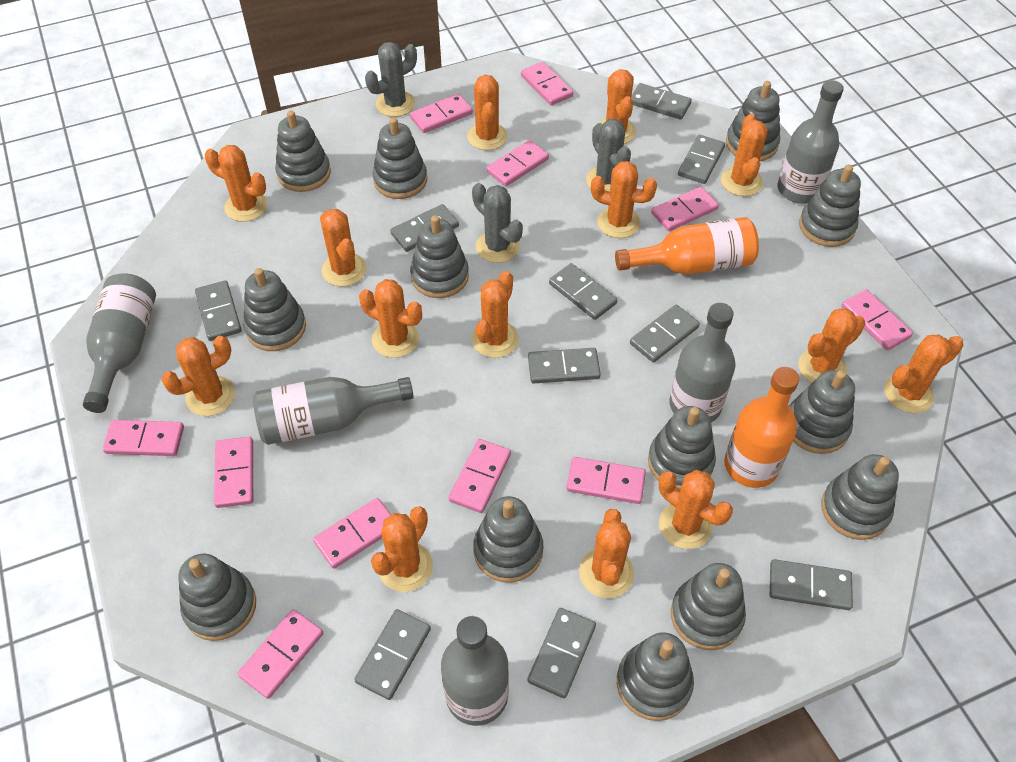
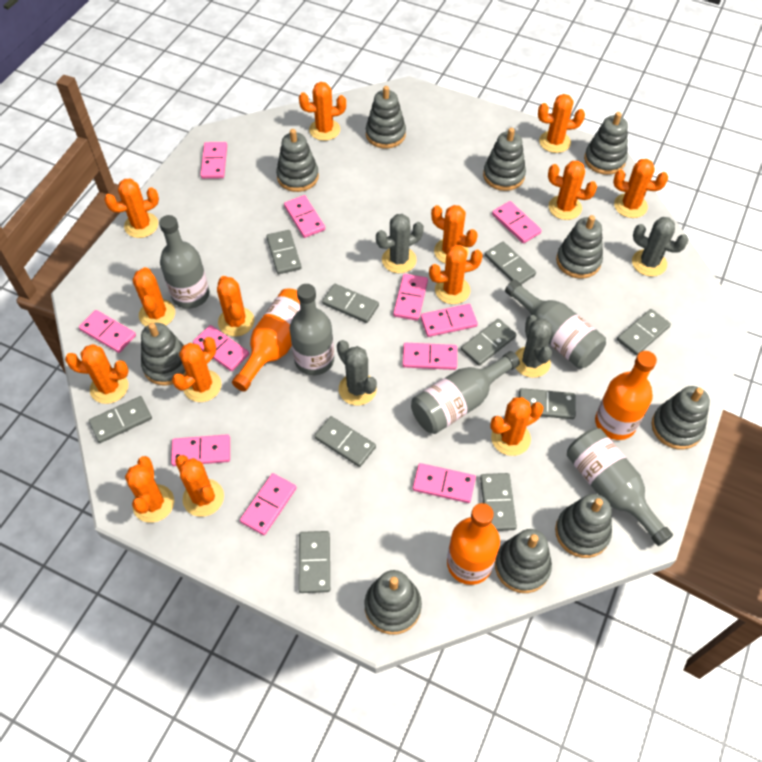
grey cactus: 3 -> 4
grey stacking toy: 13 -> 10
orange bottle: 2 -> 3

